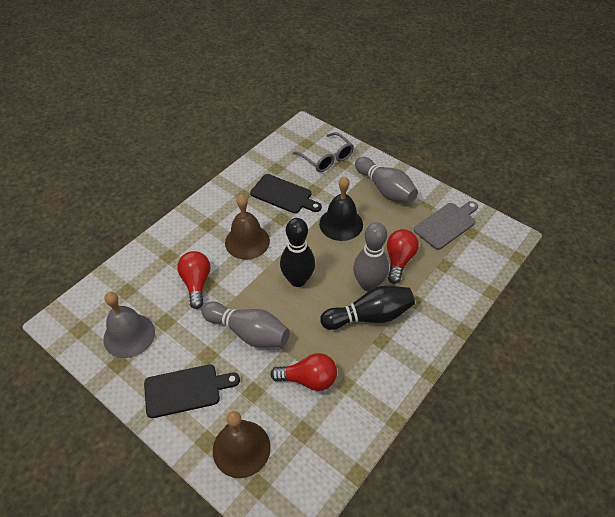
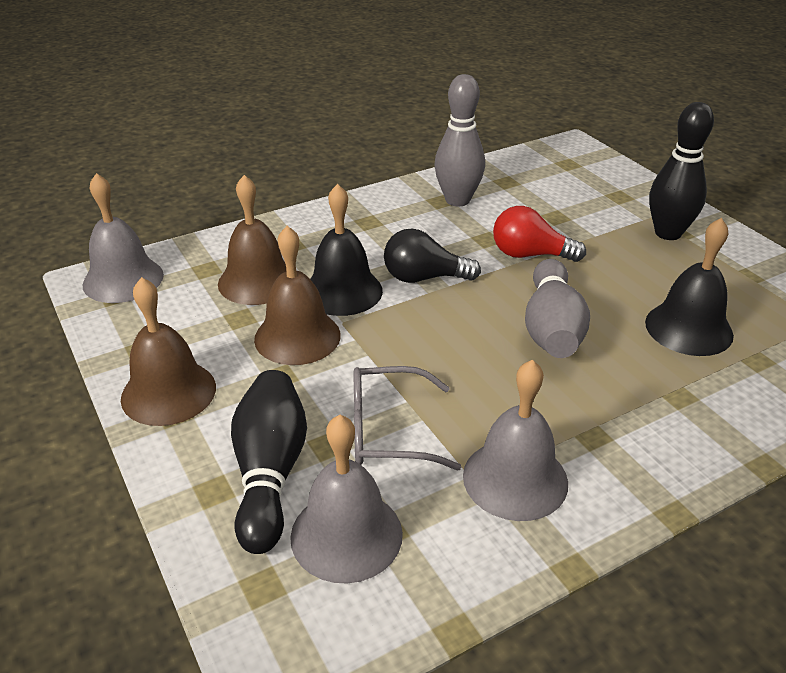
black bell: 1 -> 2
black cutting board: 2 -> 0
black light bulb: 0 -> 1
brown bell: 2 -> 3
grey bell: 1 -> 3
grey bowling pin: 3 -> 2
grey cutting board: 1 -> 0
red light bulb: 3 -> 1

